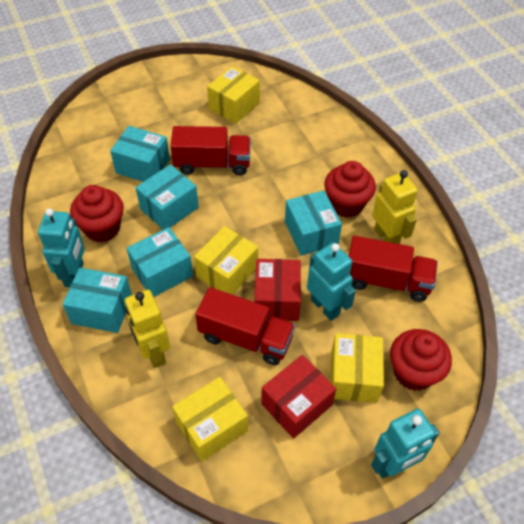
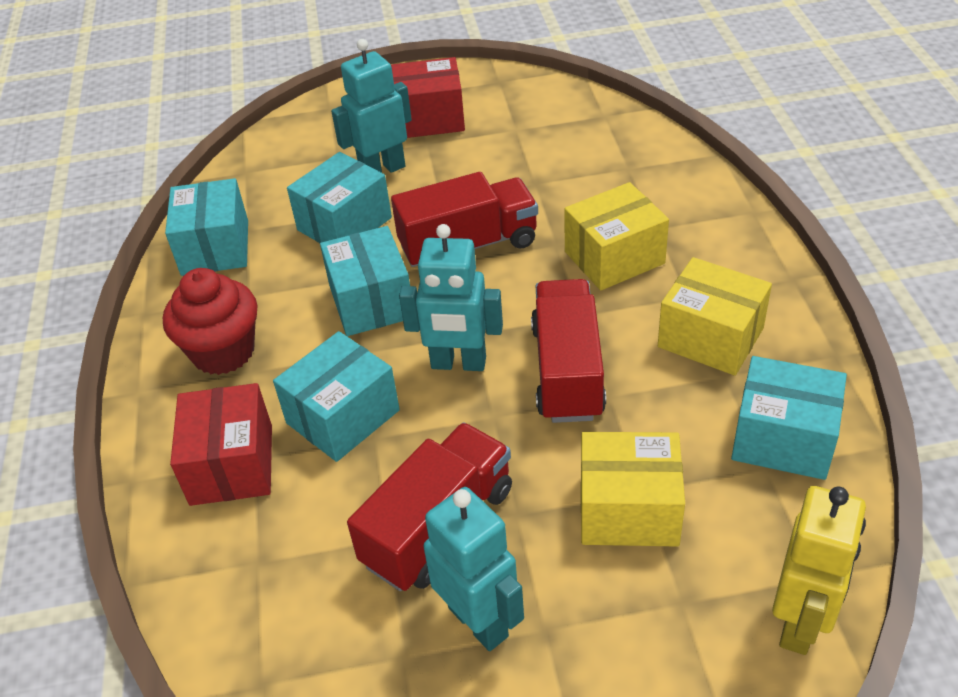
red cupcake: 3 -> 1
yellow box: 4 -> 3
yellow robot: 2 -> 1

